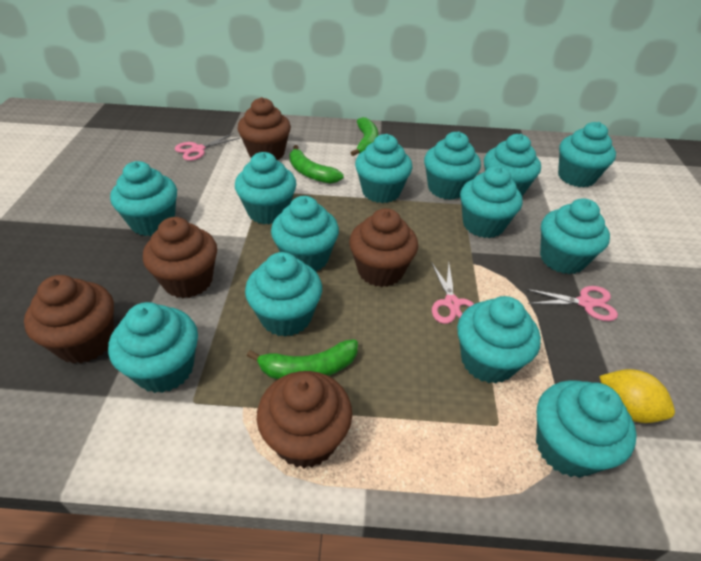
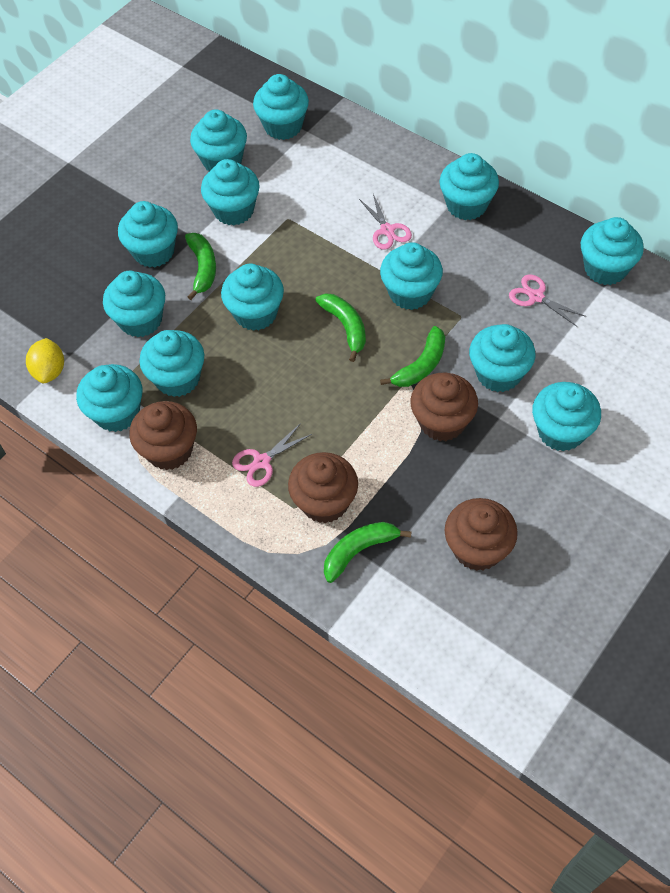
brown cupcake: 5 -> 4
green banana: 3 -> 4

